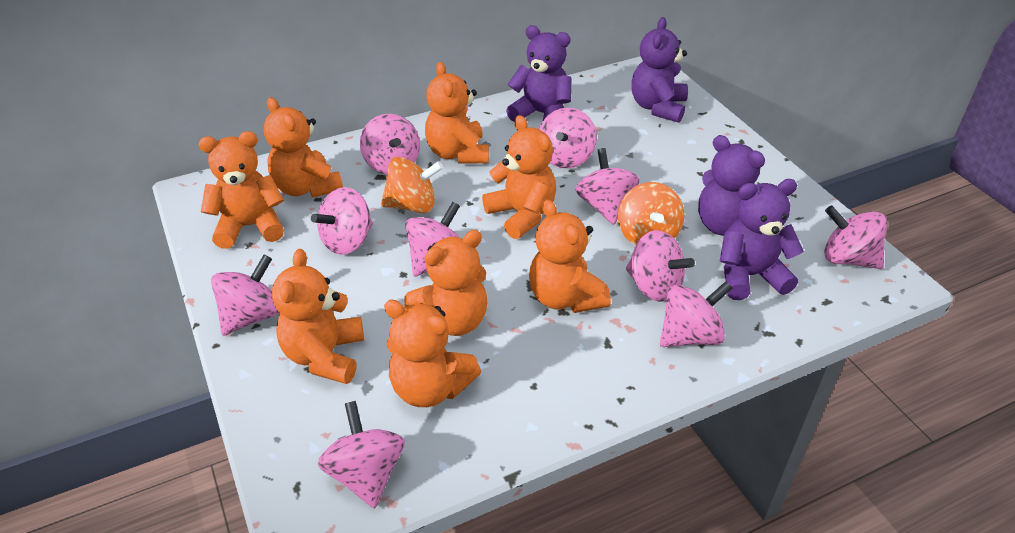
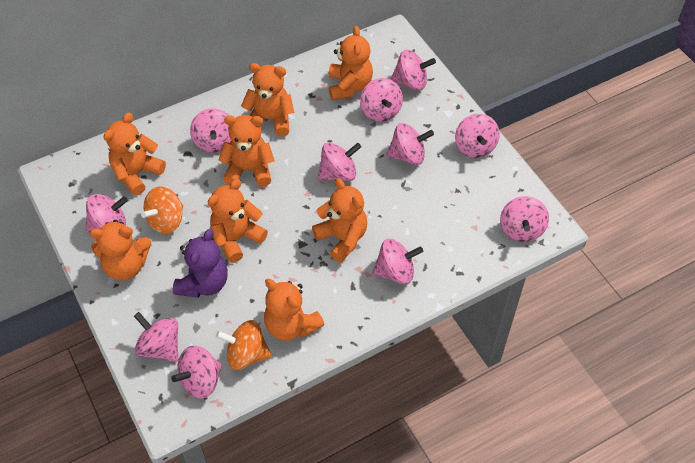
pink spinning top: 10 -> 11
purple teddy bear: 4 -> 1

